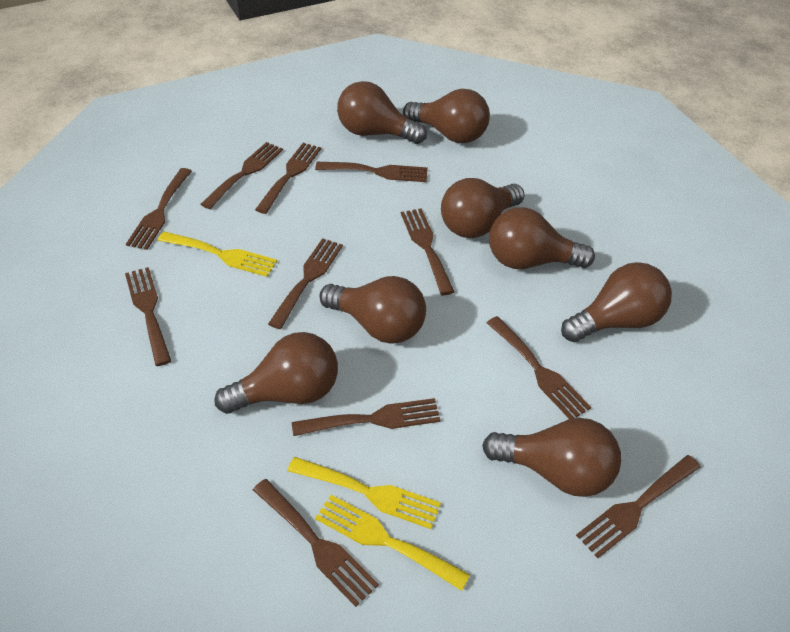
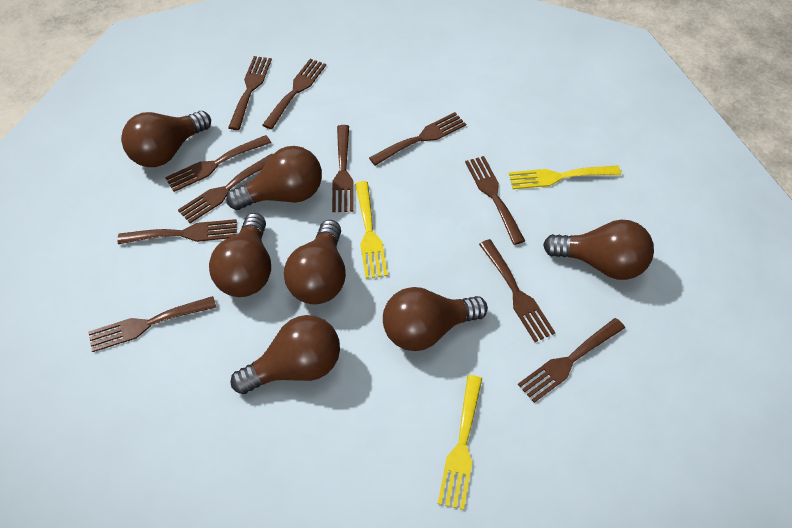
brown light bulb: 8 -> 7

